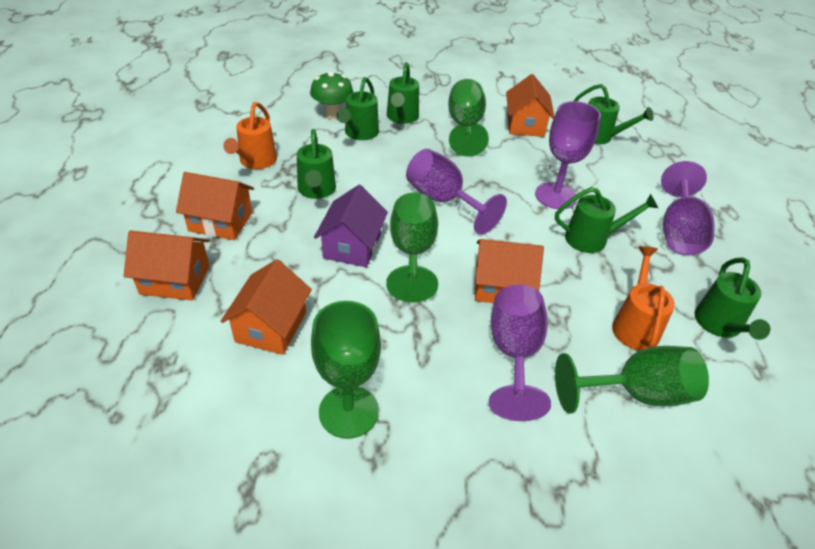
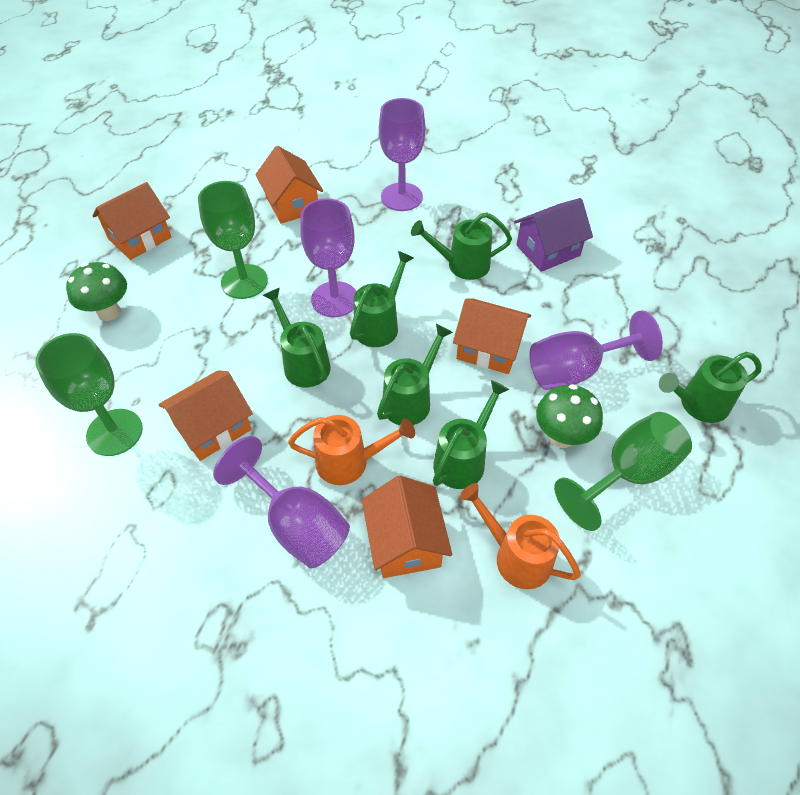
green goblet: 4 -> 3
green mushroom: 1 -> 2

